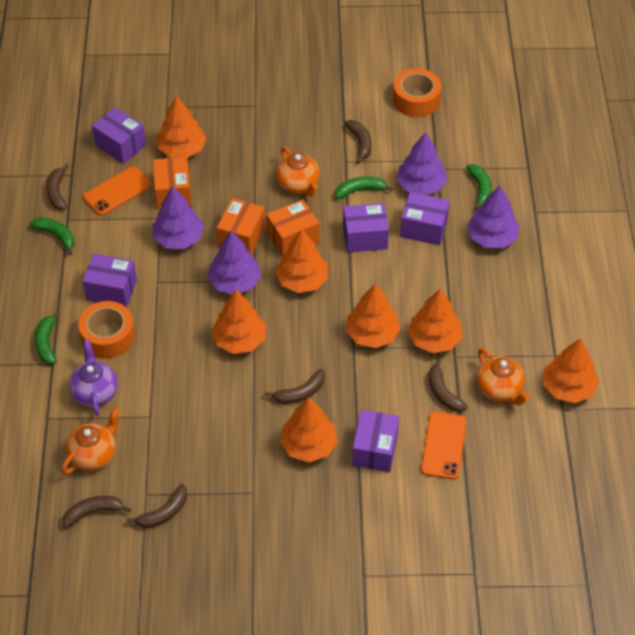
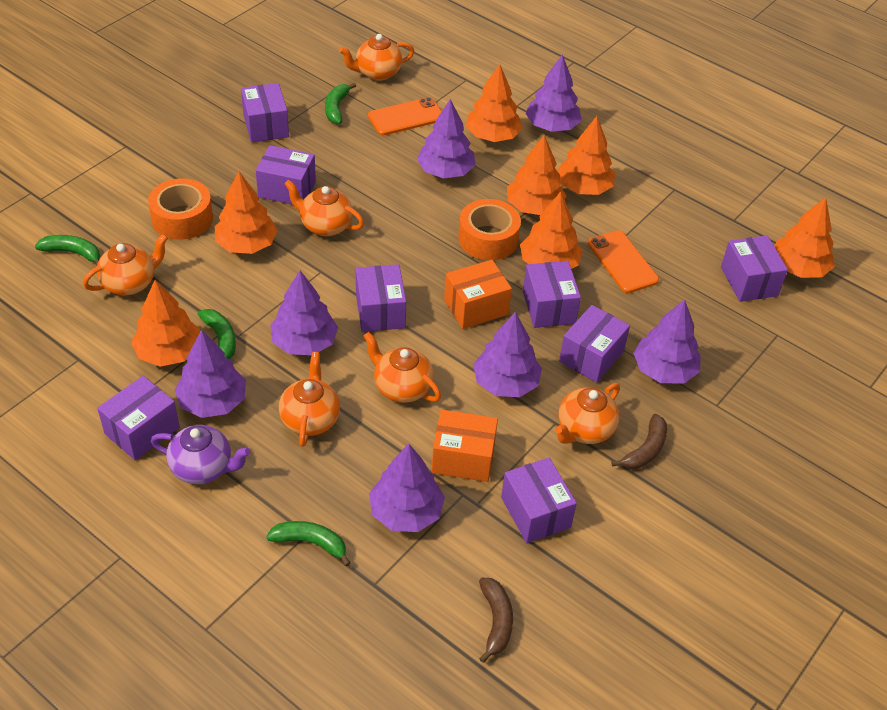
brown banana: 6 -> 2
orange box: 3 -> 2
orange teapot: 3 -> 6
purple box: 5 -> 8
purple tree: 4 -> 7

